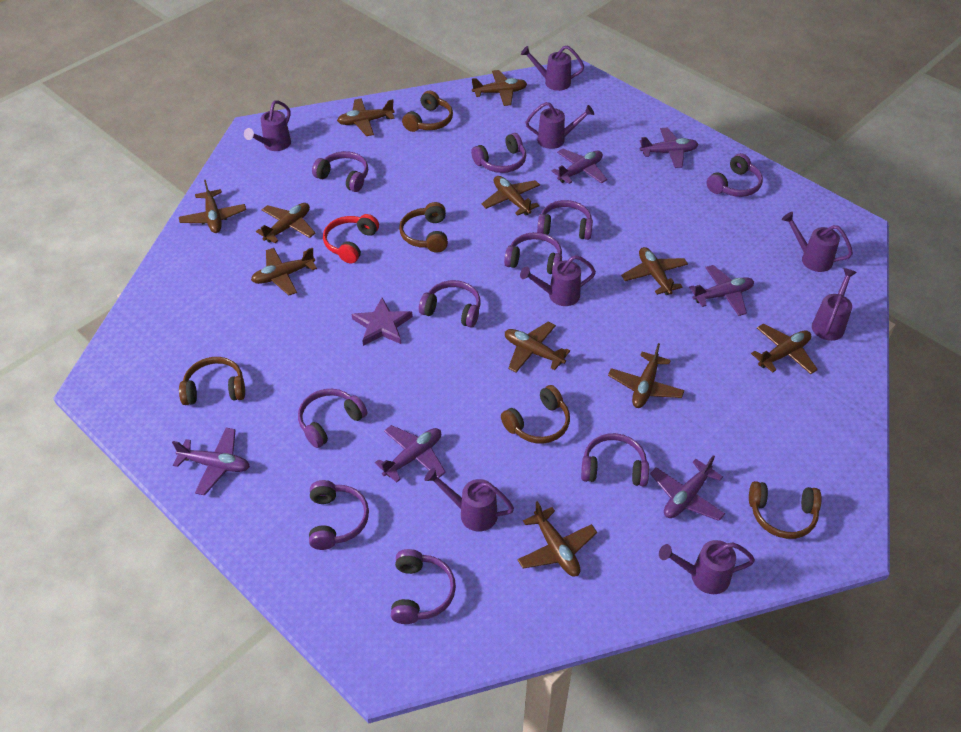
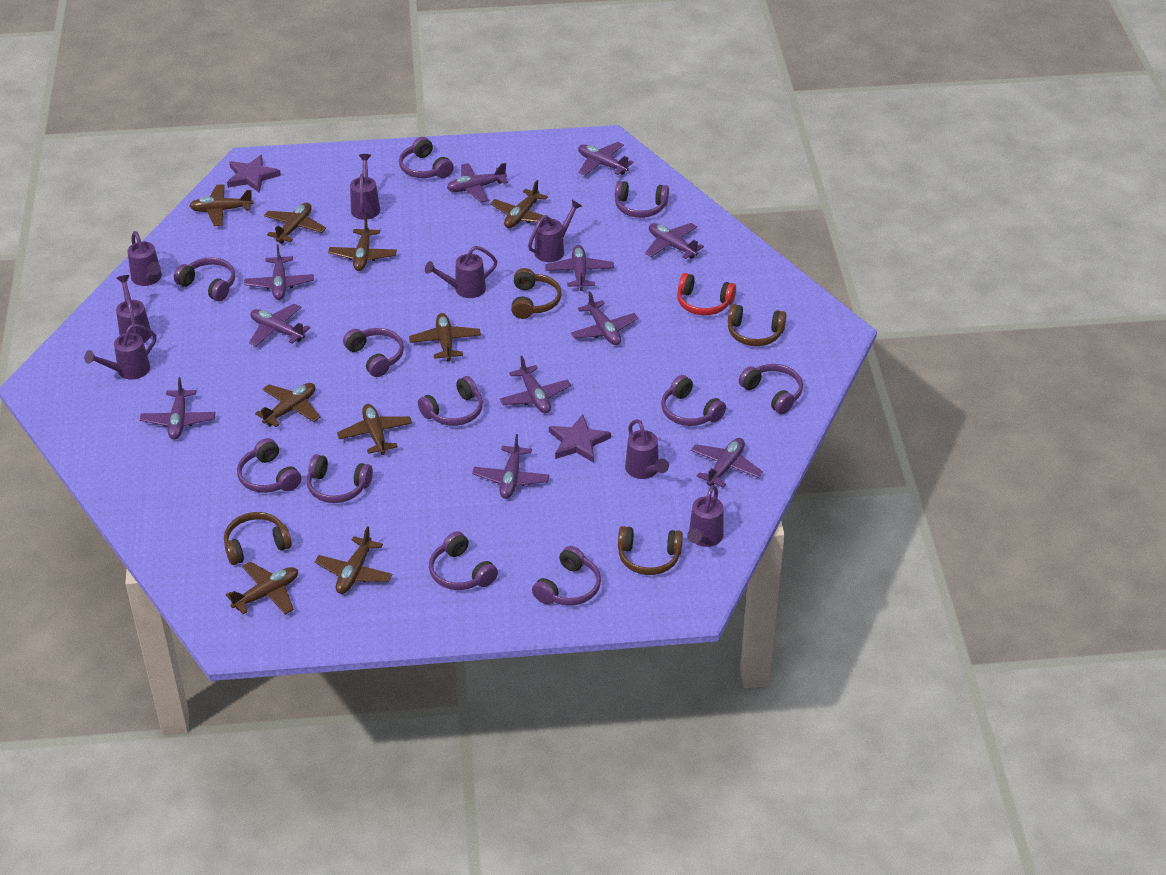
brown headphones: 5 -> 4
brown plane: 11 -> 9
purple headphones: 10 -> 11
purple plane: 6 -> 11
purple star: 1 -> 2

